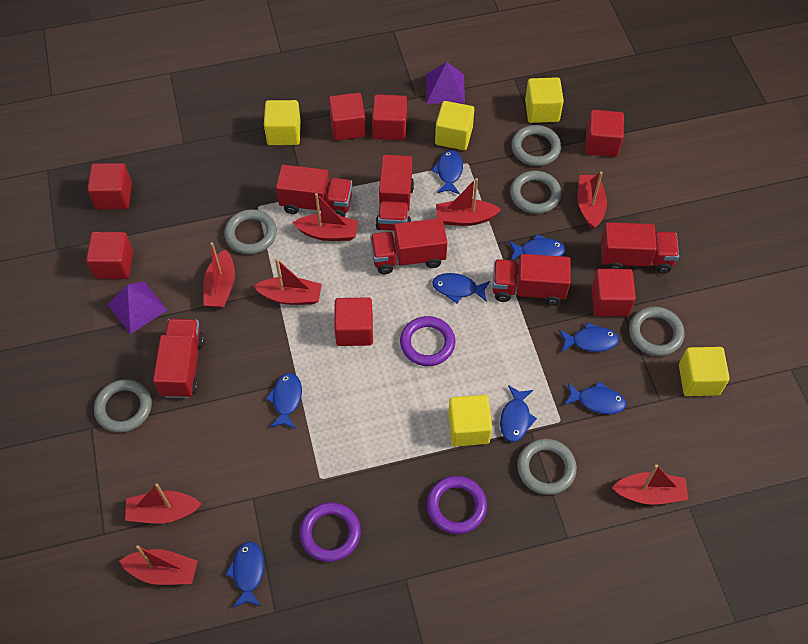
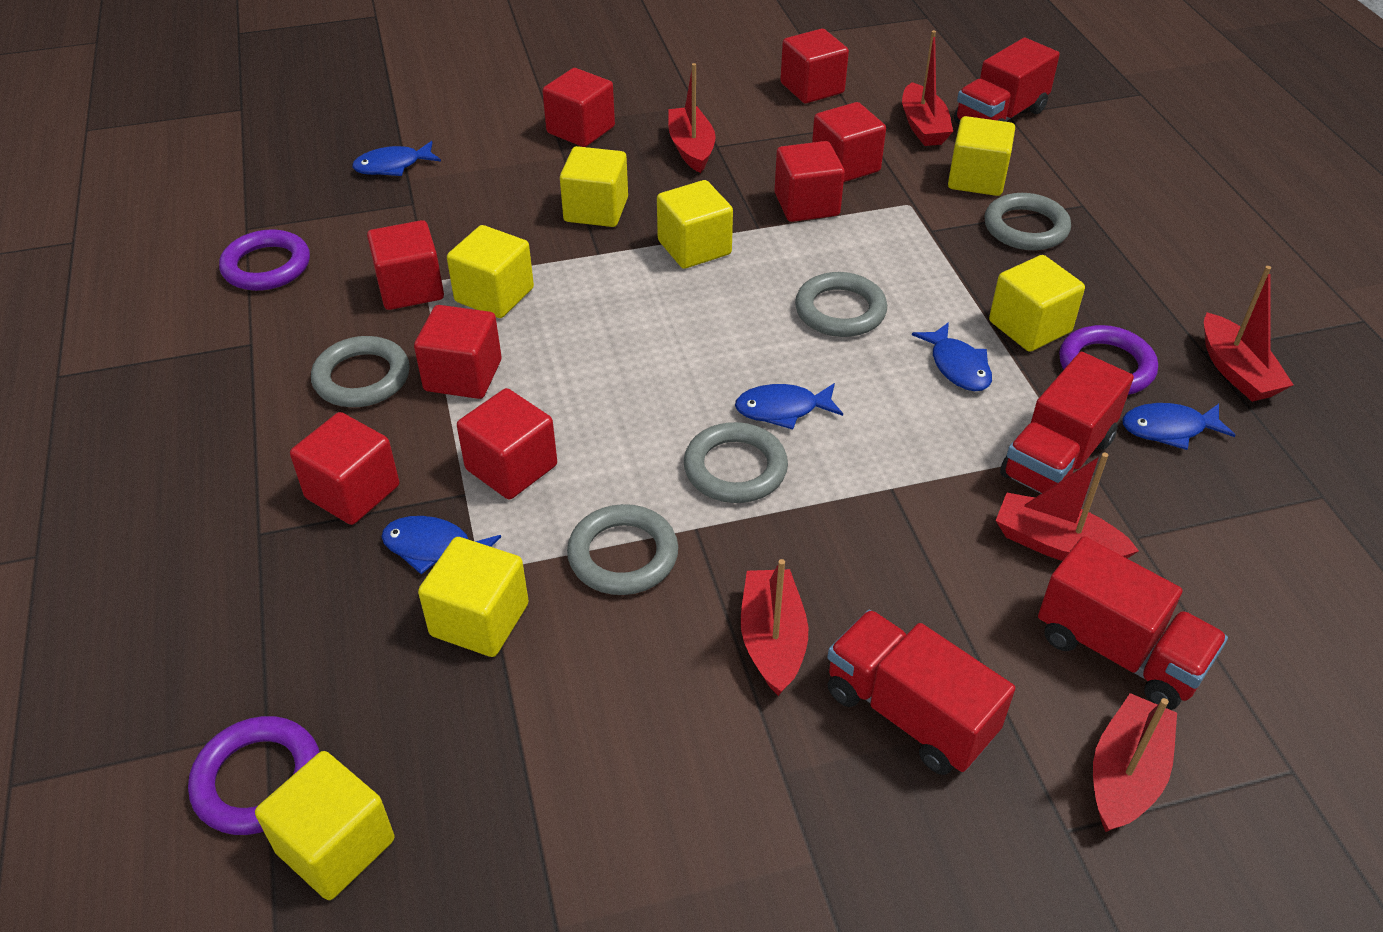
blue fish: 8 -> 5
grey ring: 6 -> 5
purple pyramid: 2 -> 0
red boat: 8 -> 6
red cube: 7 -> 8
red truck: 6 -> 4
yellow cube: 5 -> 7

